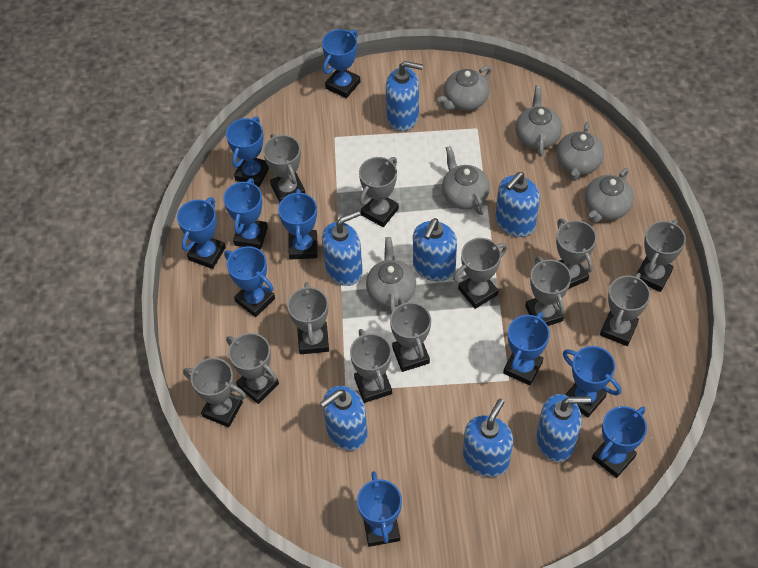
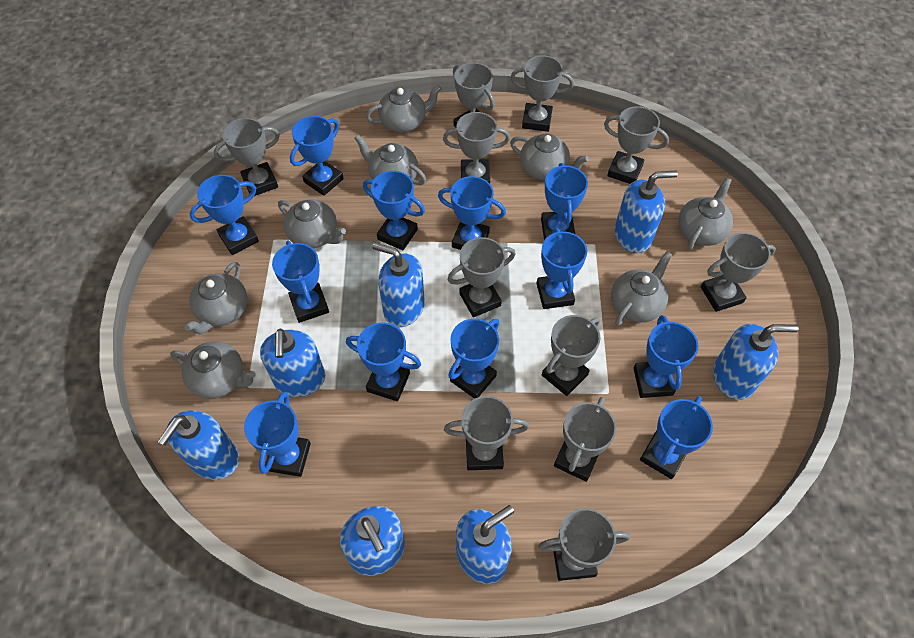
blue trophy: 10 -> 12
grey teapot: 6 -> 8
grey trophy: 12 -> 11

